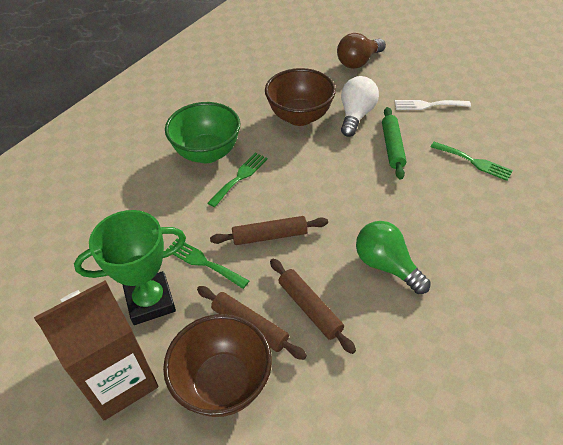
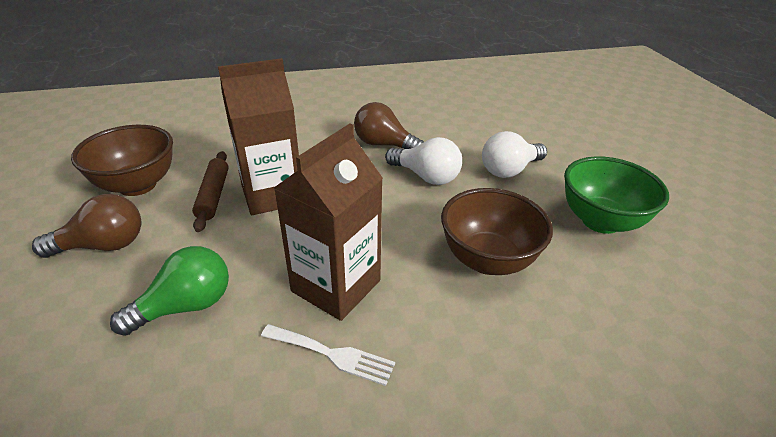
brown carton: 1 -> 2
brown light bulb: 1 -> 2
brown rolling pin: 3 -> 1
green fork: 3 -> 0
green rolling pin: 1 -> 0
green trophy: 1 -> 0
white light bulb: 1 -> 2

